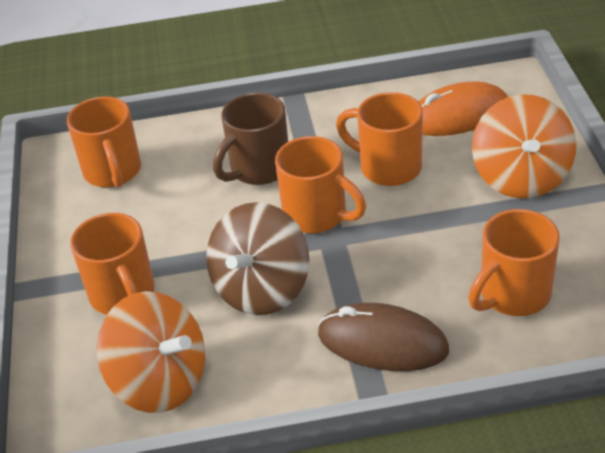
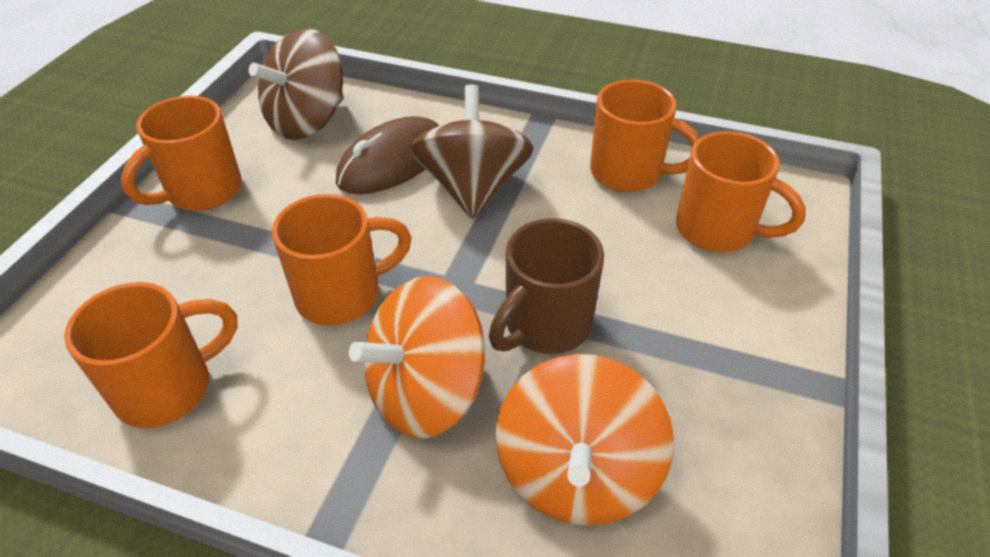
brown spinning top: 1 -> 2
orange mouse: 1 -> 0

